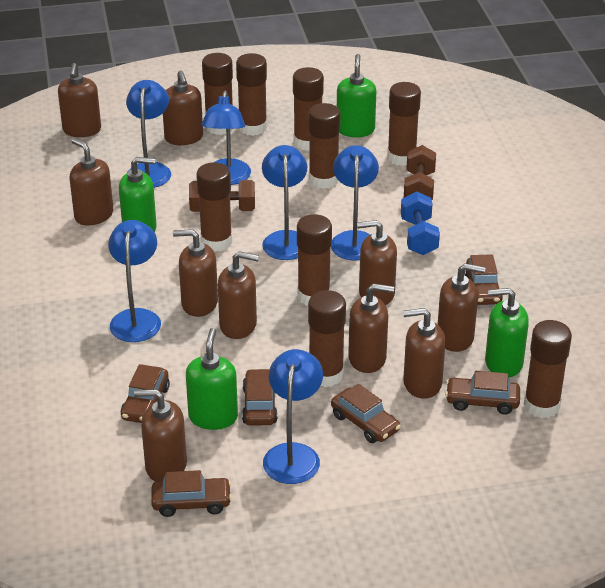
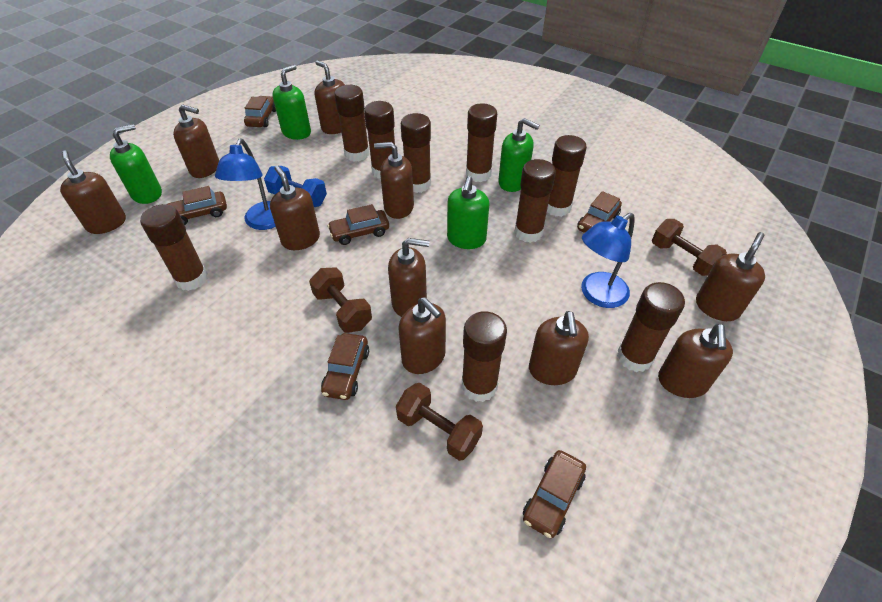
blue lamp: 6 -> 2
brown dumbbell: 2 -> 3

